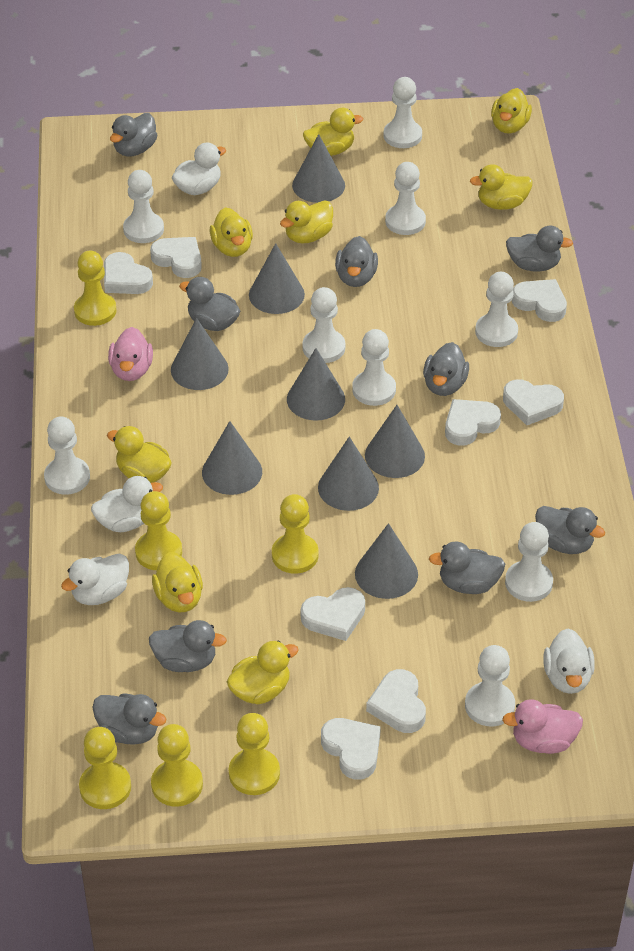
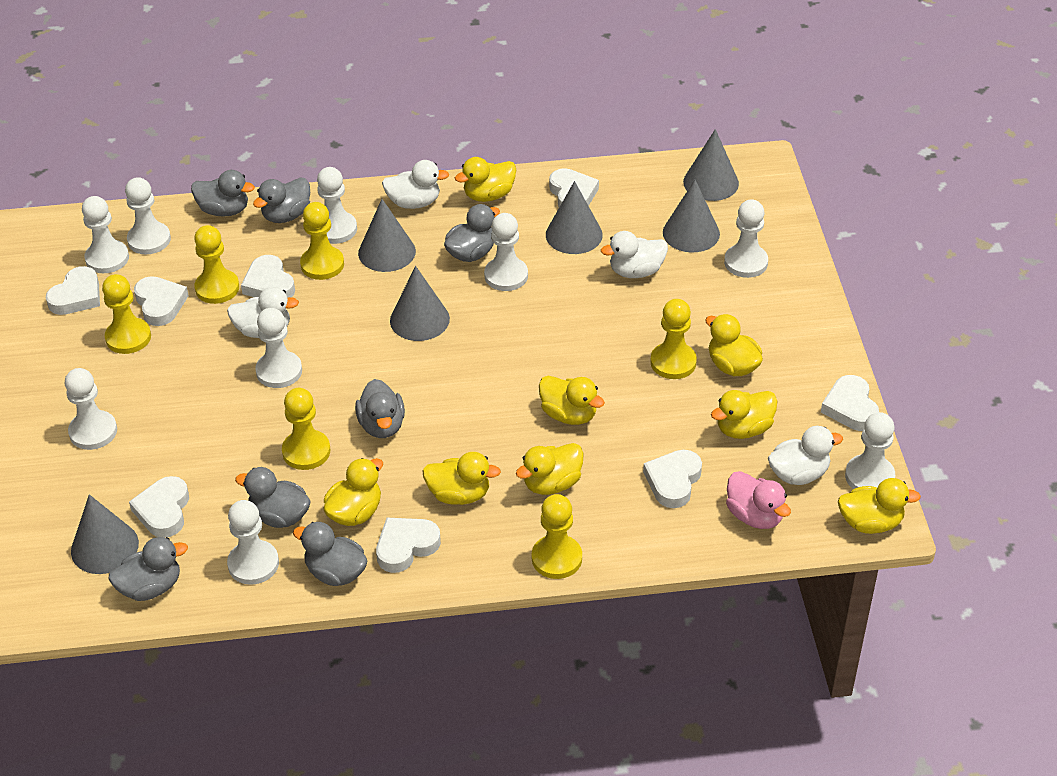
grey cone: 8 -> 6
grey duck: 9 -> 7
pink duck: 2 -> 1

